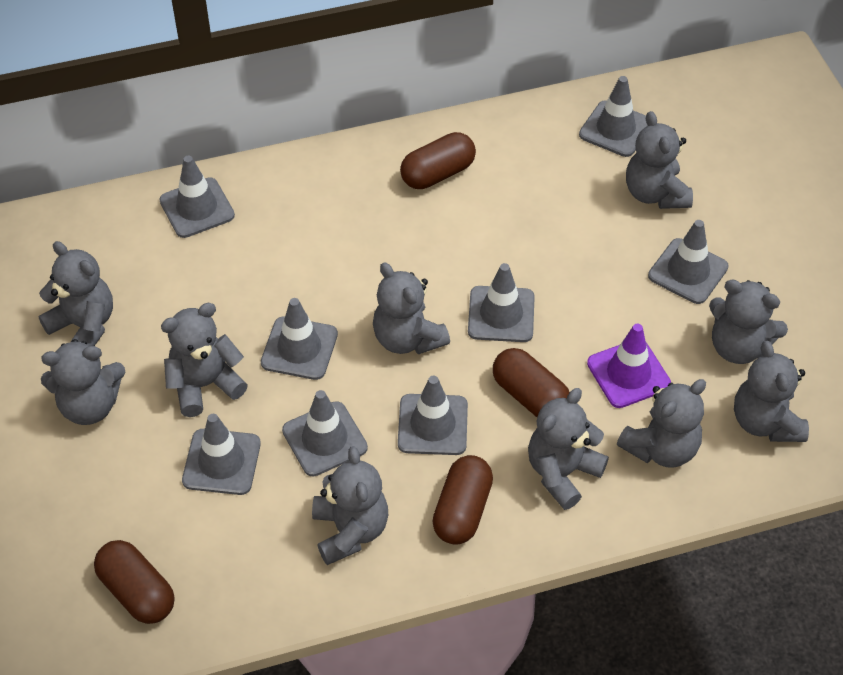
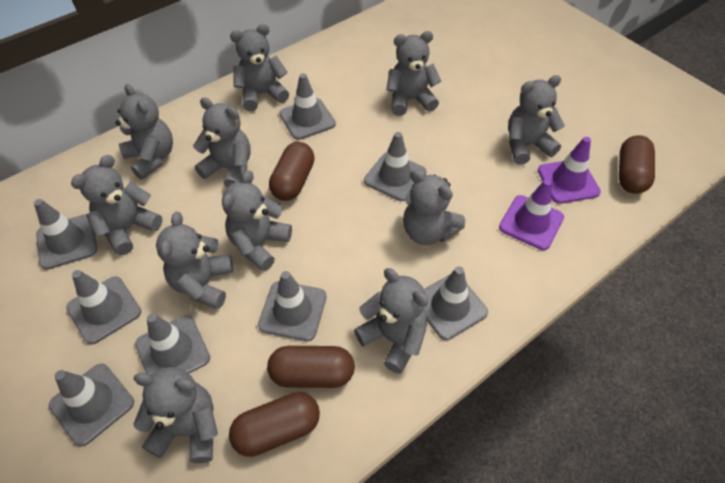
grey teddy bear: 10 -> 11
purple traffic cone: 1 -> 2

